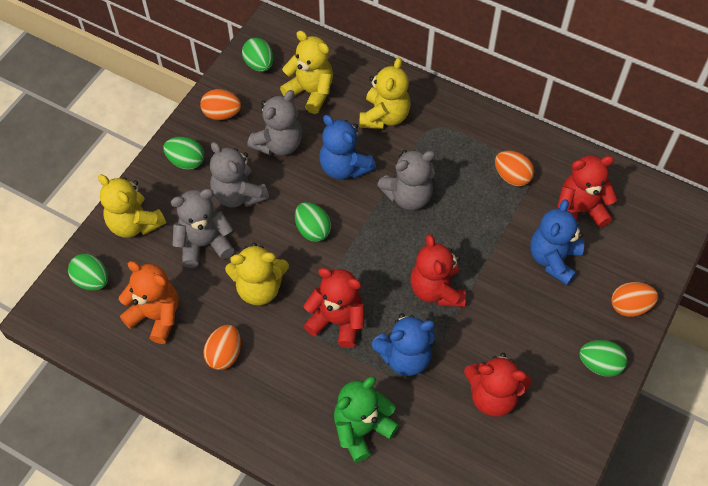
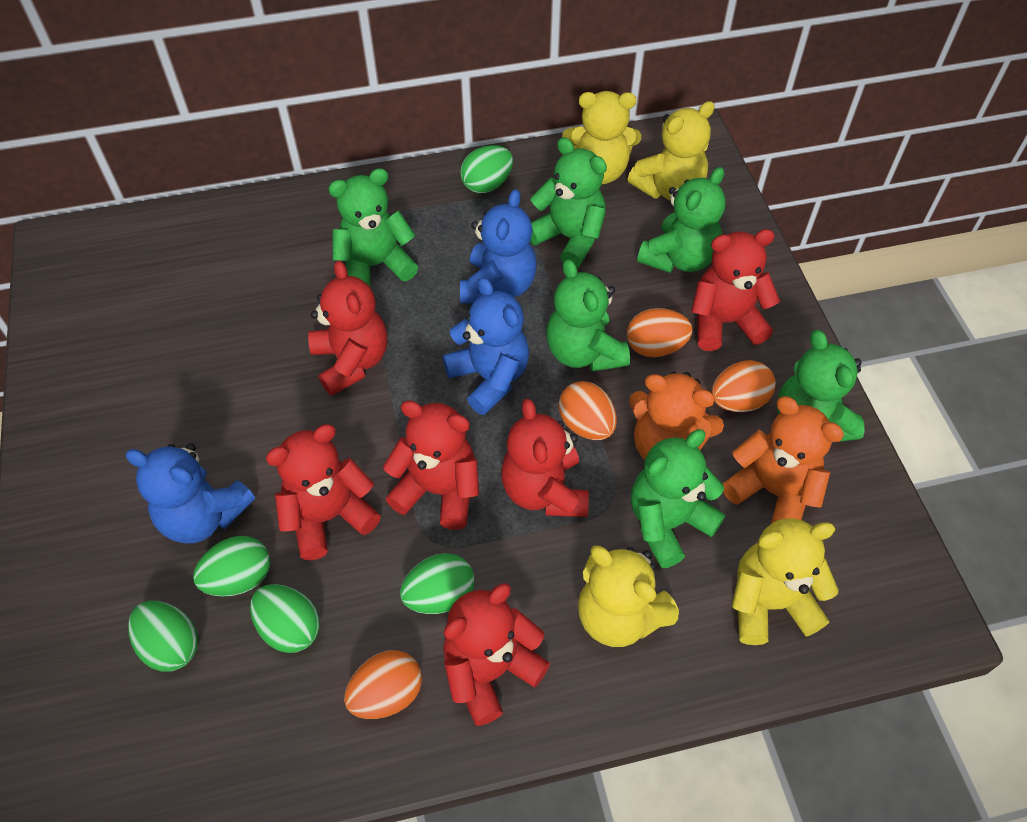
green teddy bear: 1 -> 6
grey teddy bear: 4 -> 0
orange teddy bear: 1 -> 2
red teddy bear: 4 -> 6

